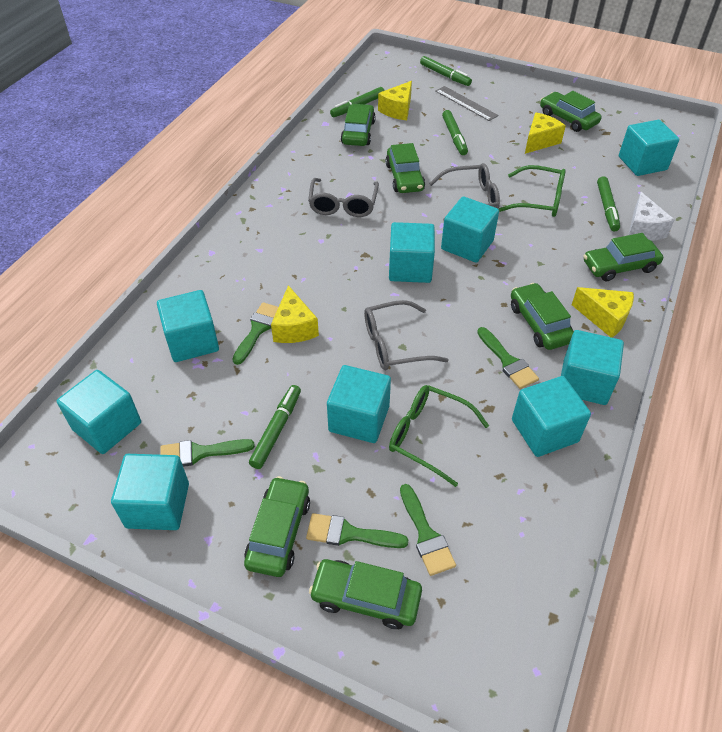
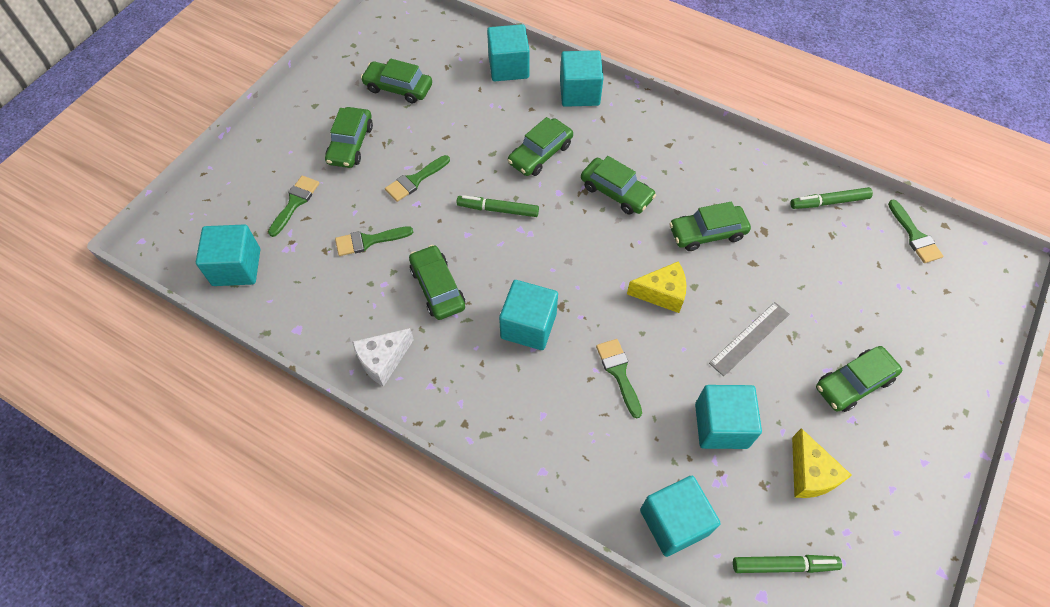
green glasses: 2 -> 0
green marker: 5 -> 3
grey glasses: 3 -> 0
turquoise cube: 9 -> 6
yellow cheese: 4 -> 2

